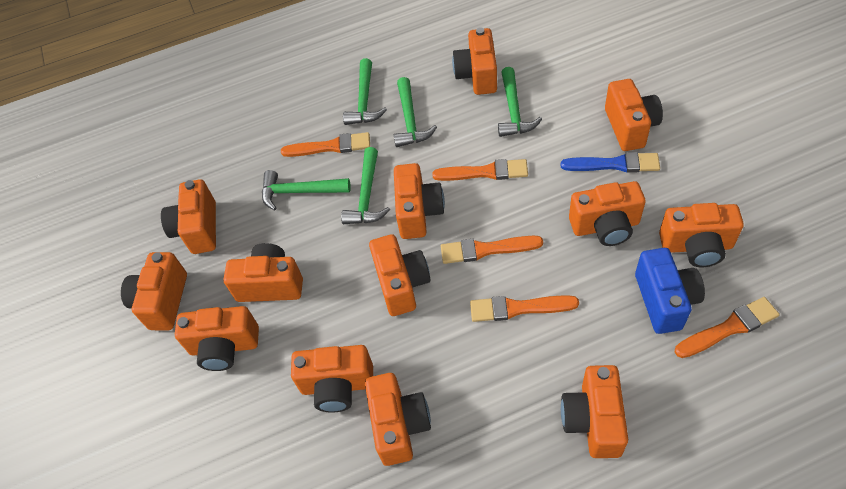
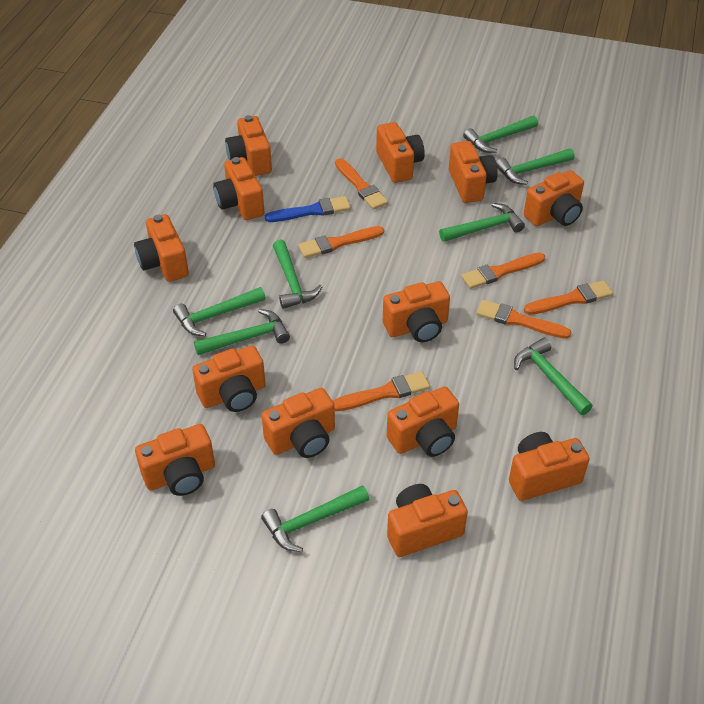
blue camera: 1 -> 0
green hammer: 5 -> 8
orange brush: 5 -> 6

